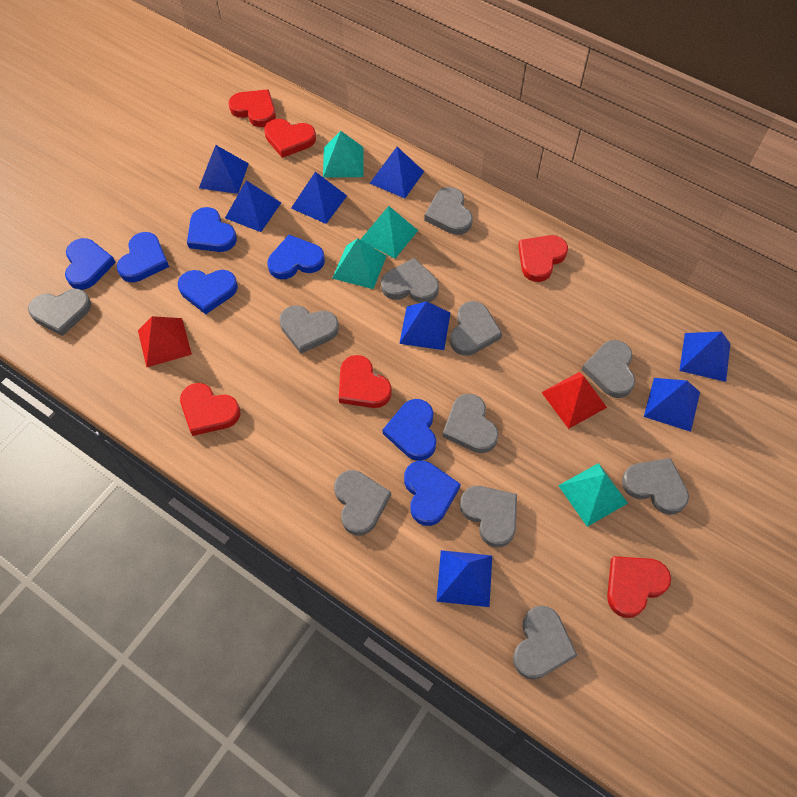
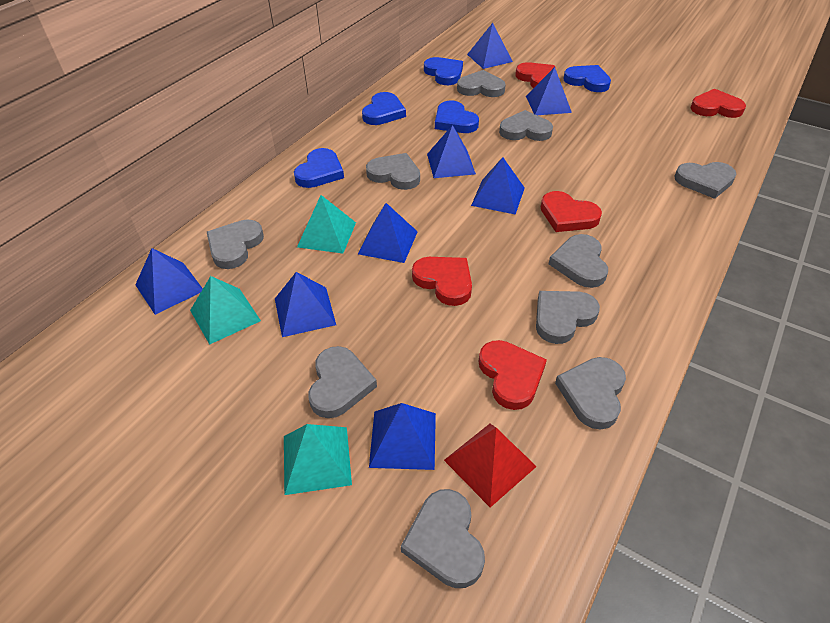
blue heart: 7 -> 5
grey heart: 11 -> 10
red heart: 6 -> 5
red pyramid: 2 -> 1
turquoise pyramid: 4 -> 3

